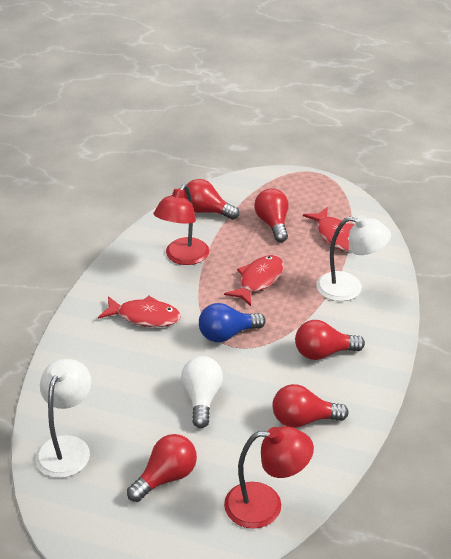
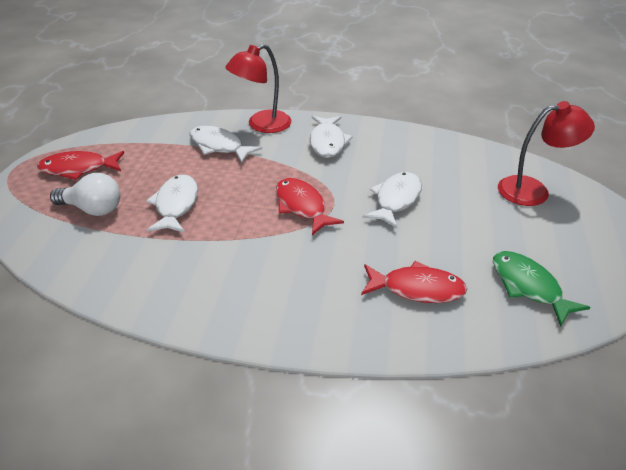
blue light bulb: 1 -> 0
green fish: 0 -> 1
red light bulb: 5 -> 0
white fish: 0 -> 4
white lamp: 2 -> 0

